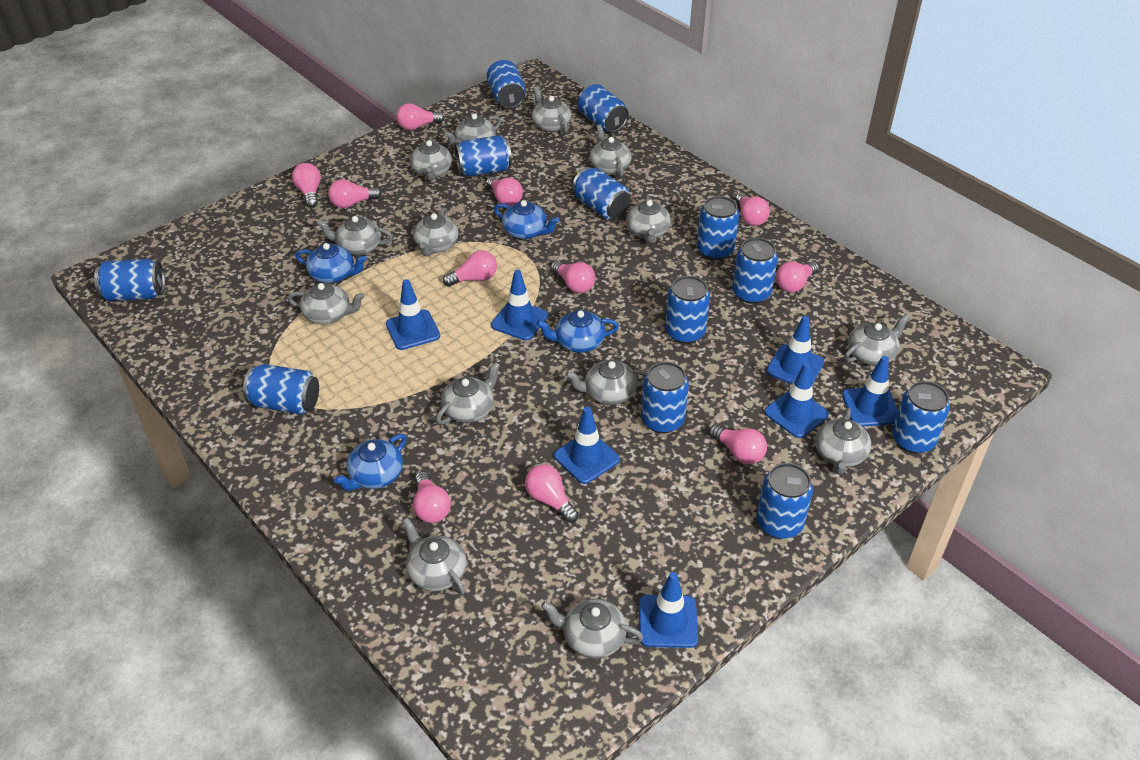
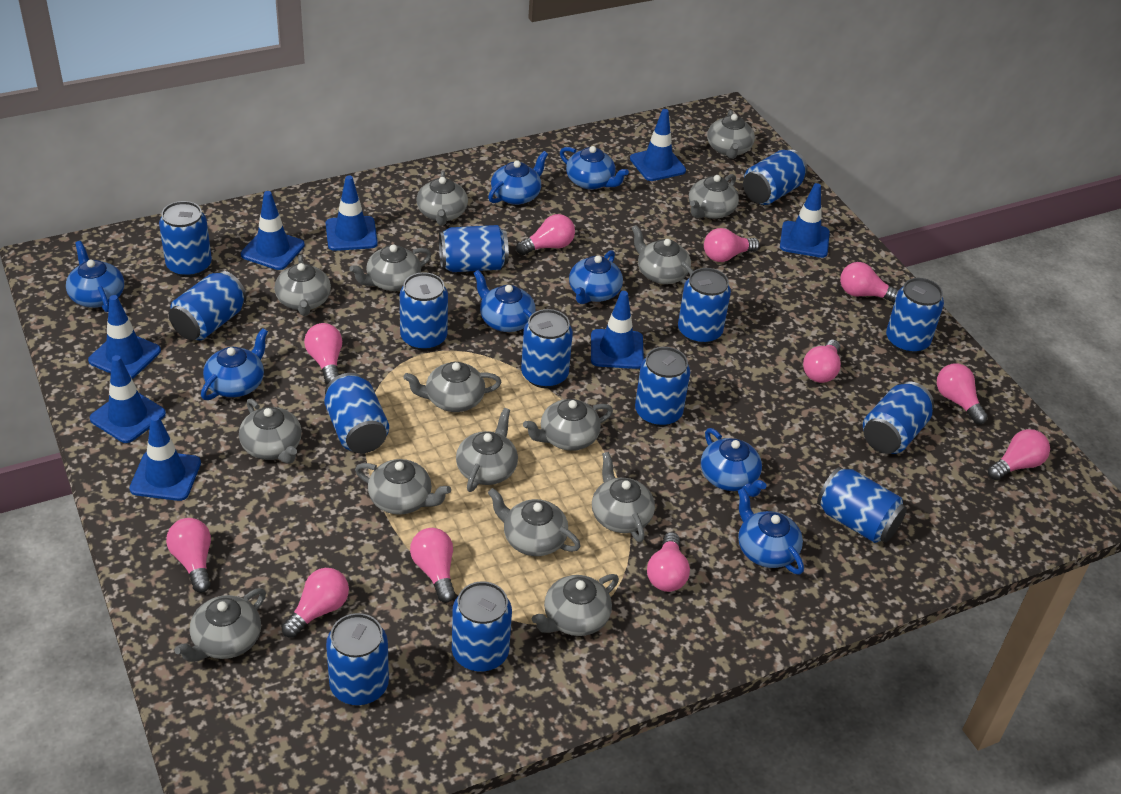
blue can: 12 -> 14
blue teapot: 4 -> 8
blue traffic cone: 7 -> 8
grey teapot: 14 -> 15

